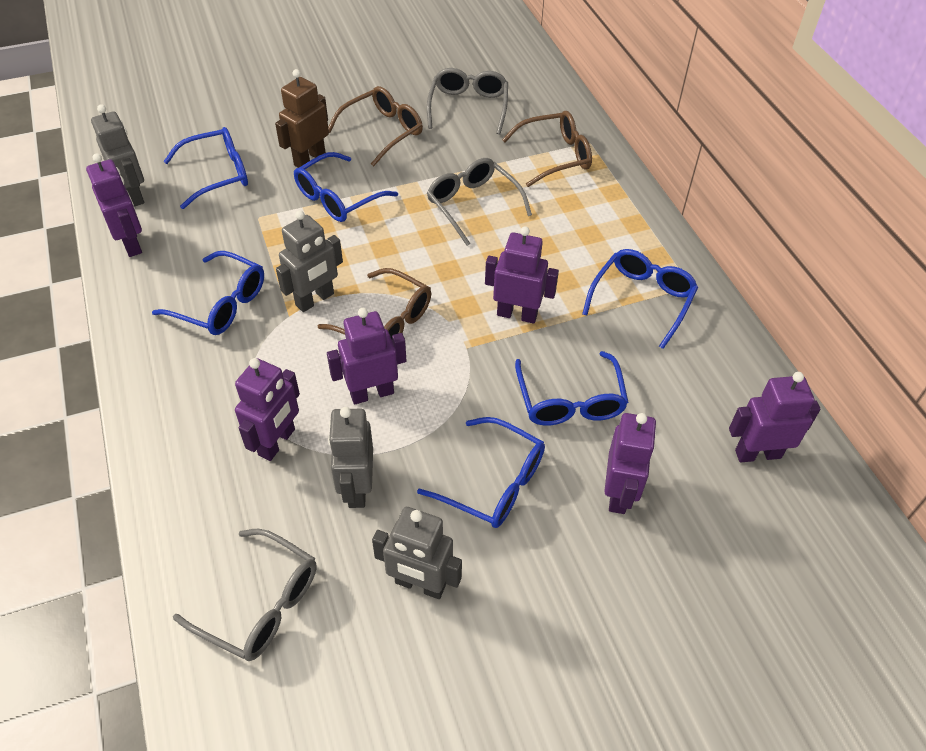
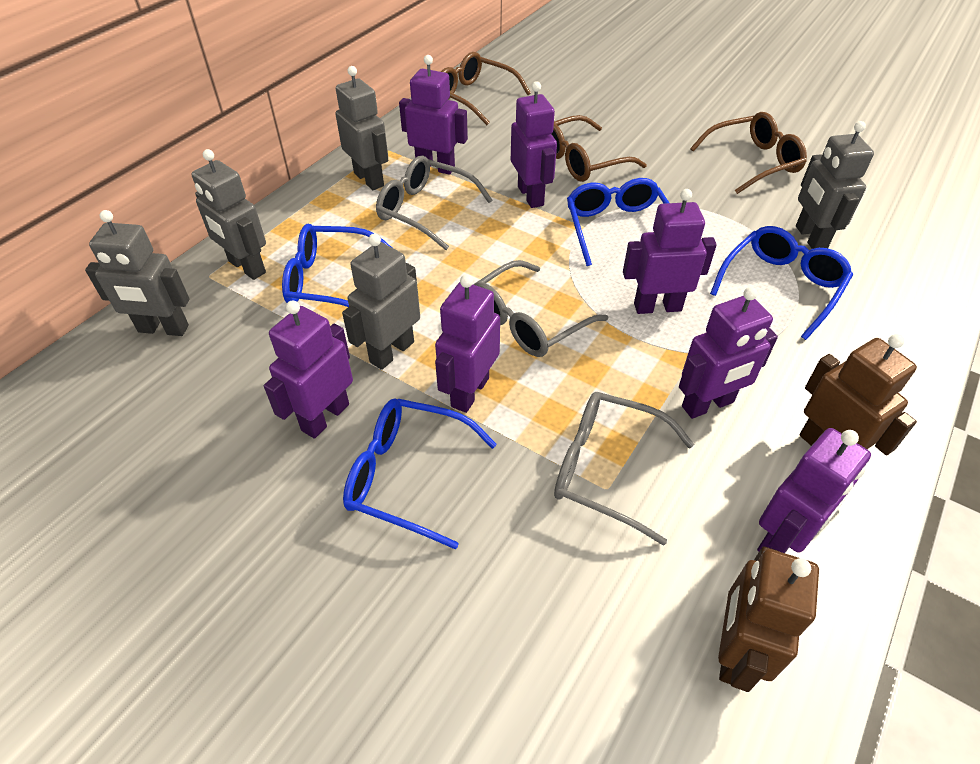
blue glasses: 6 -> 4
brown robot: 1 -> 2
grey robot: 4 -> 5
purple robot: 6 -> 7

